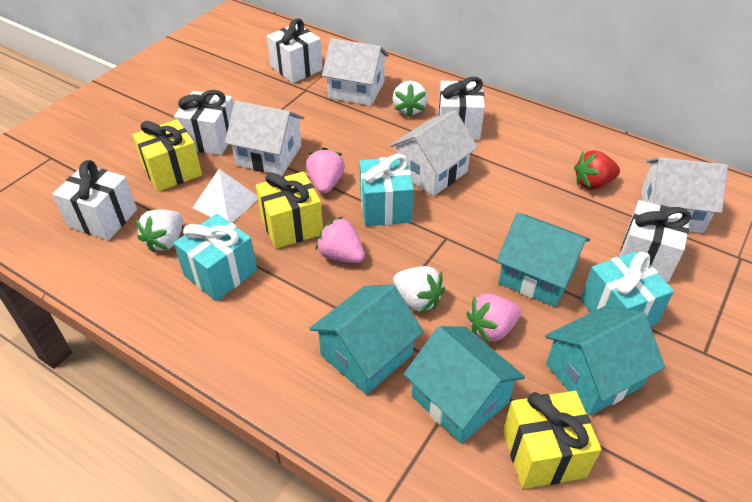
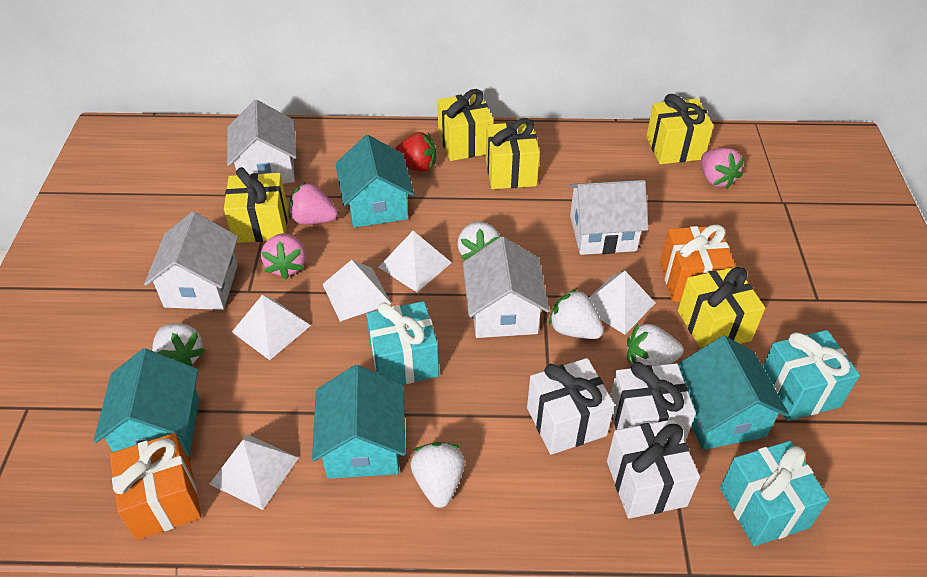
orange gift: 0 -> 2
white gift: 5 -> 3
white pyramid: 1 -> 5
white strawberry: 3 -> 5
yellow gift: 3 -> 5

